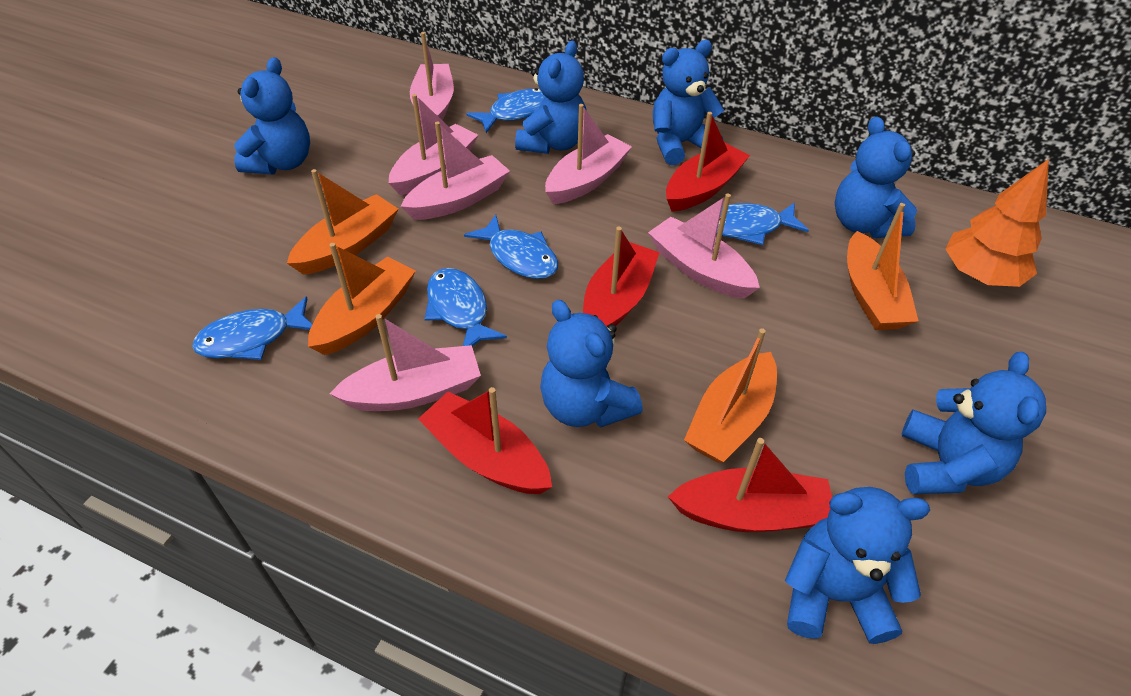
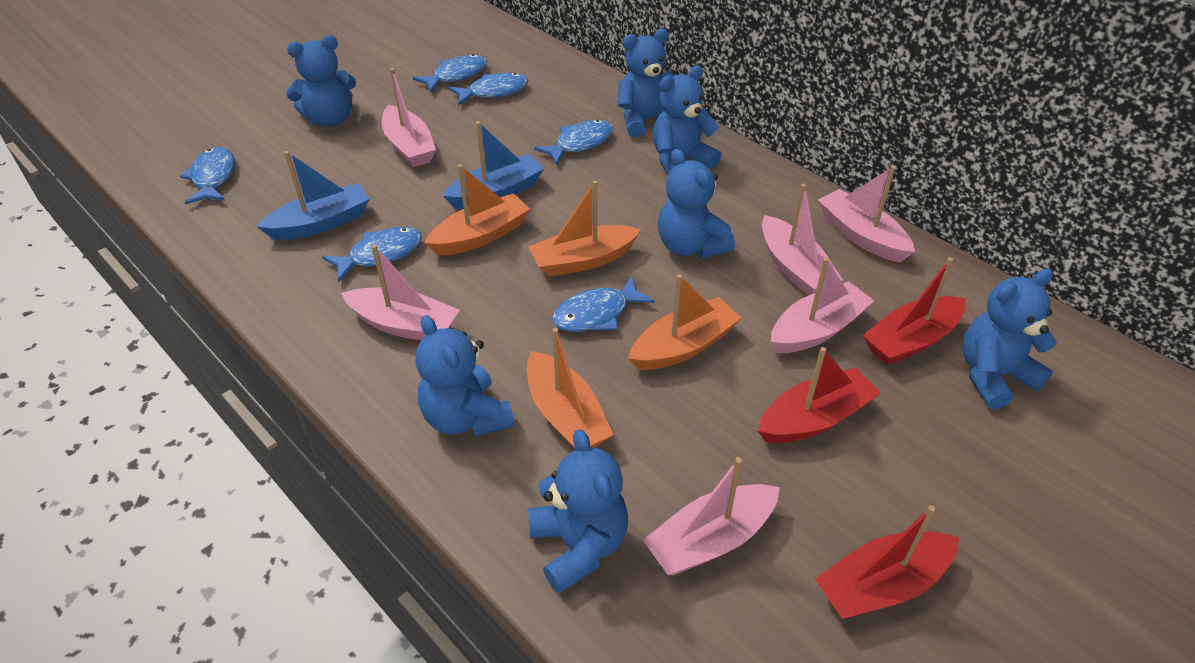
blue boat: 0 -> 2
blue fish: 5 -> 6
orange tree: 1 -> 0
red boat: 4 -> 3

